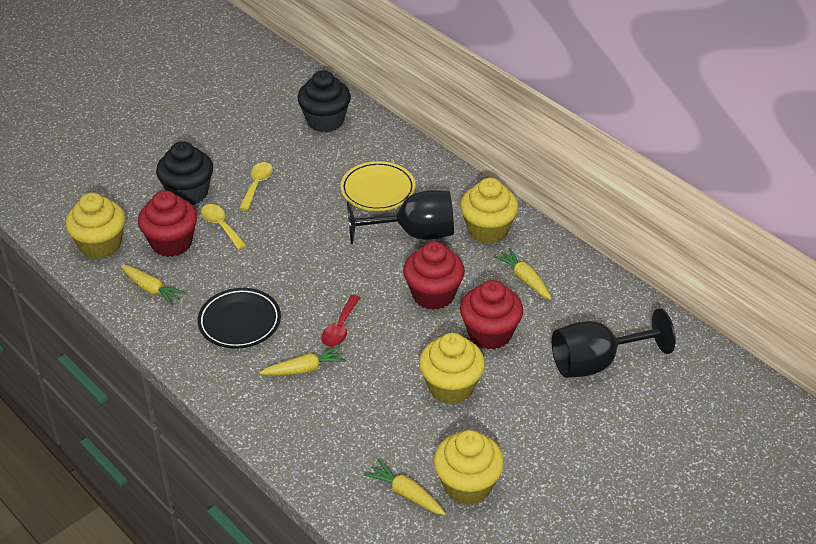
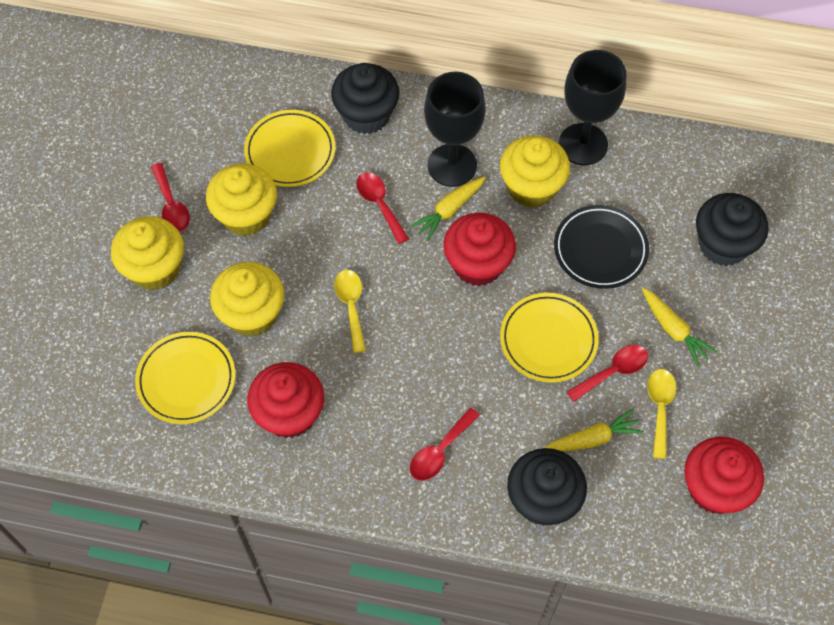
black cupcake: 2 -> 3
red spoon: 1 -> 4
yellow carrot: 4 -> 3
yellow plate: 1 -> 3

